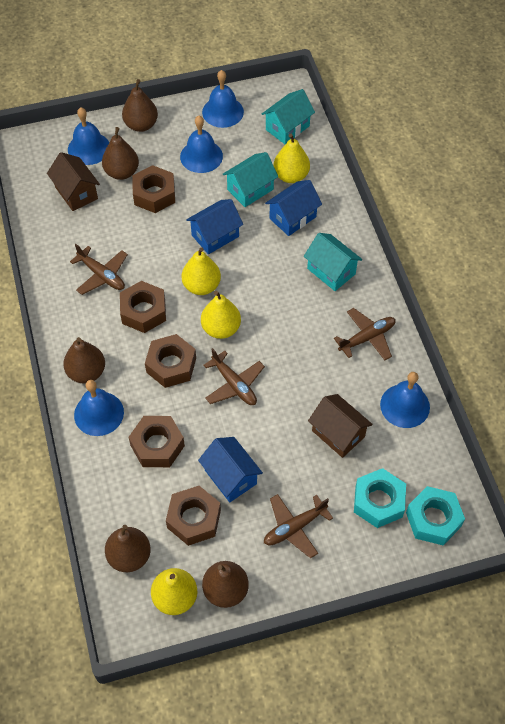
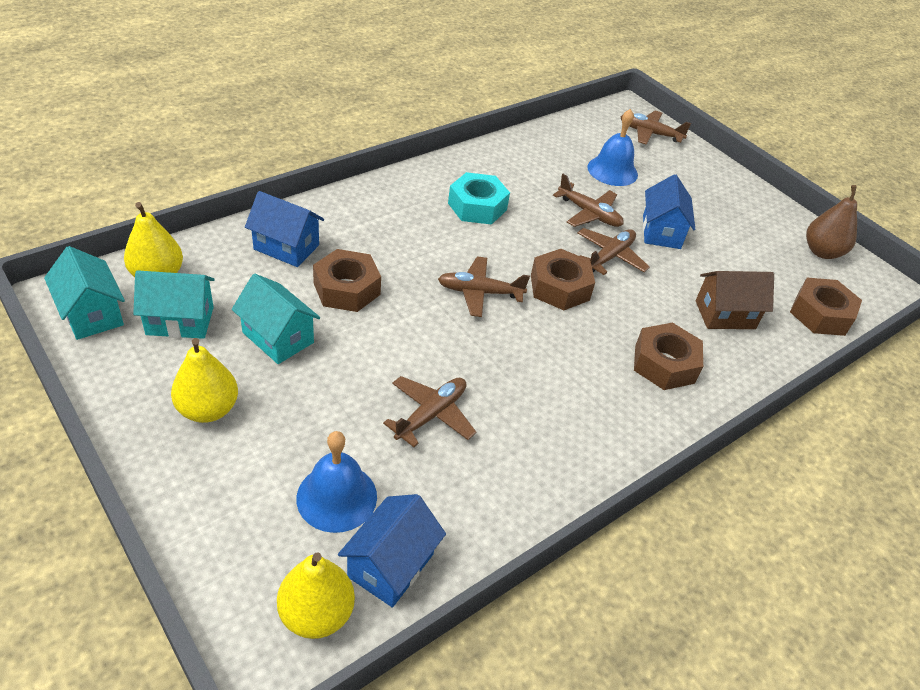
blue bell: 5 -> 2
brown house: 2 -> 1
brown nut: 5 -> 4
brown pear: 5 -> 1
brown plane: 4 -> 5
turquoise nut: 2 -> 1
yellow pear: 4 -> 3

